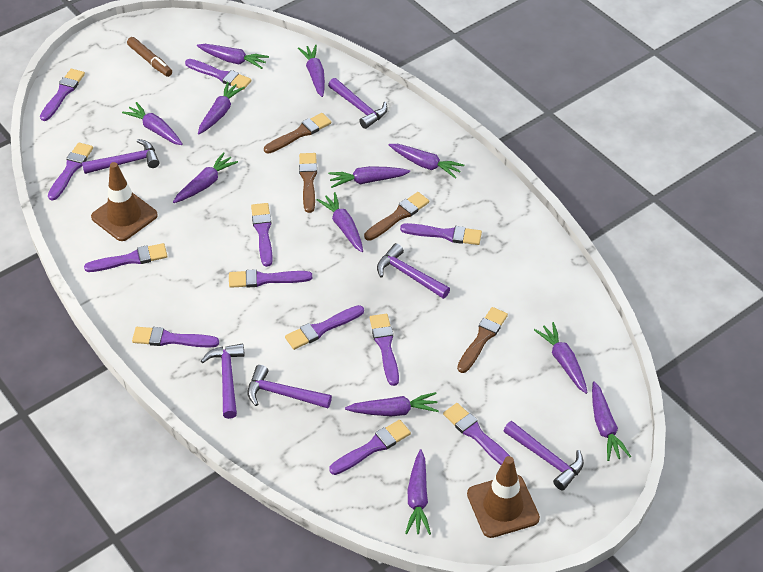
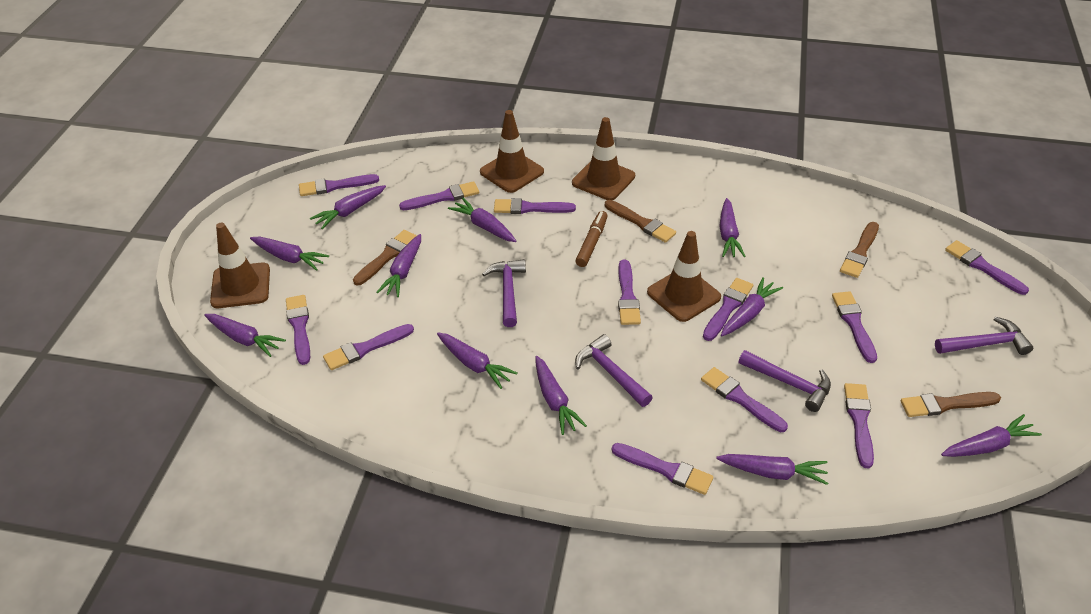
brown traffic cone: 2 -> 4
purple carrot: 12 -> 11
purple hammer: 6 -> 4

